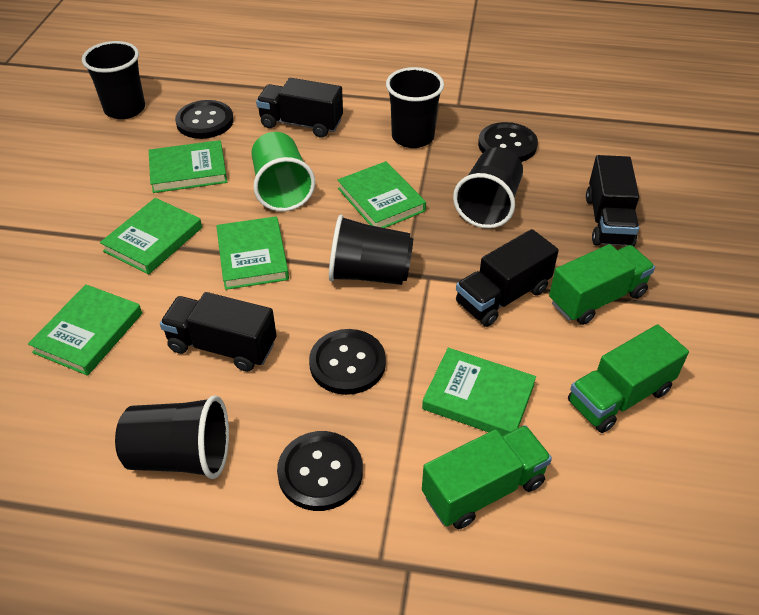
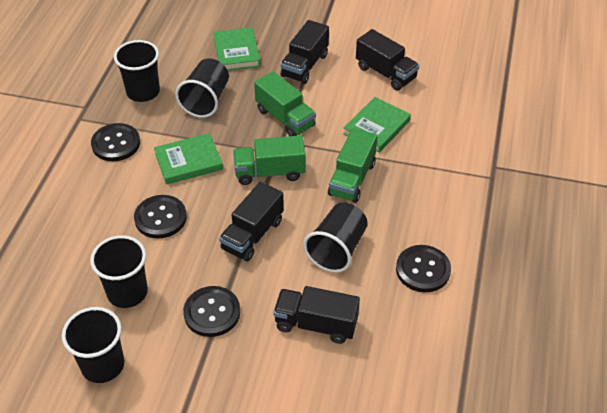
green book: 6 -> 3
green cup: 1 -> 0

